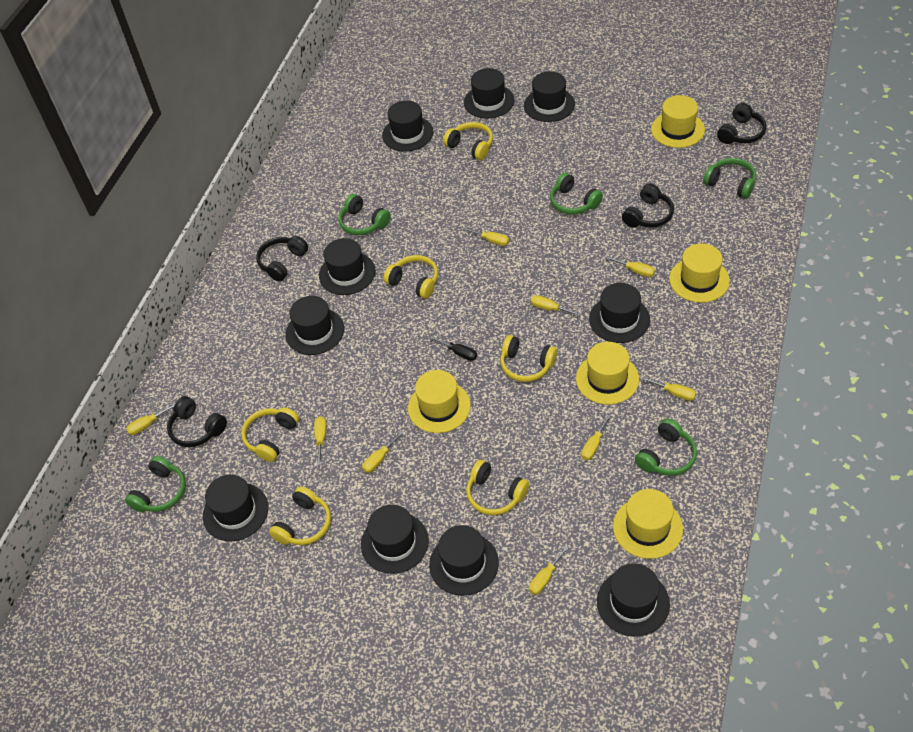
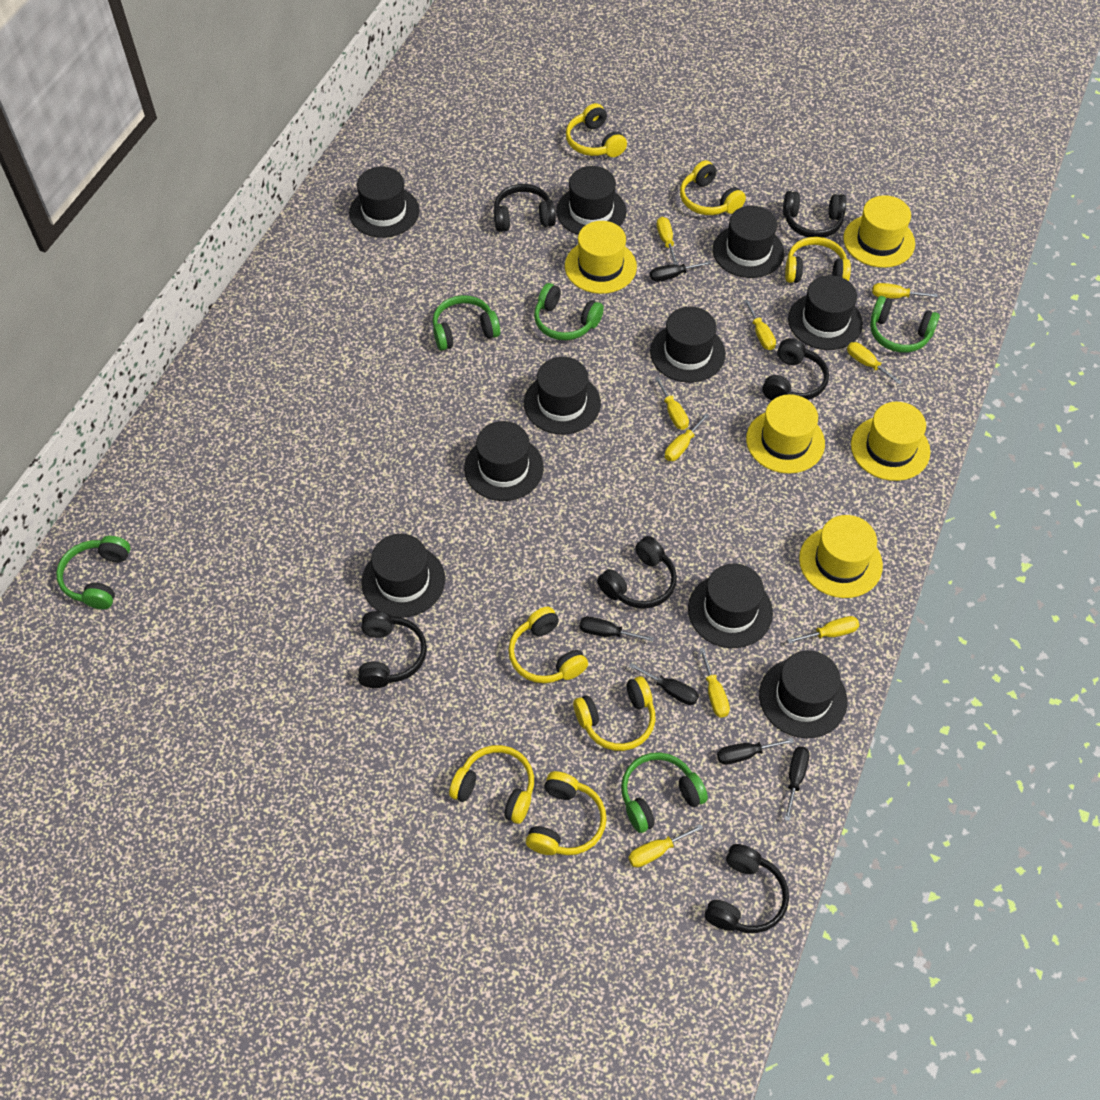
black headphones: 4 -> 6
black screwdriver: 1 -> 5
yellow headphones: 6 -> 7

